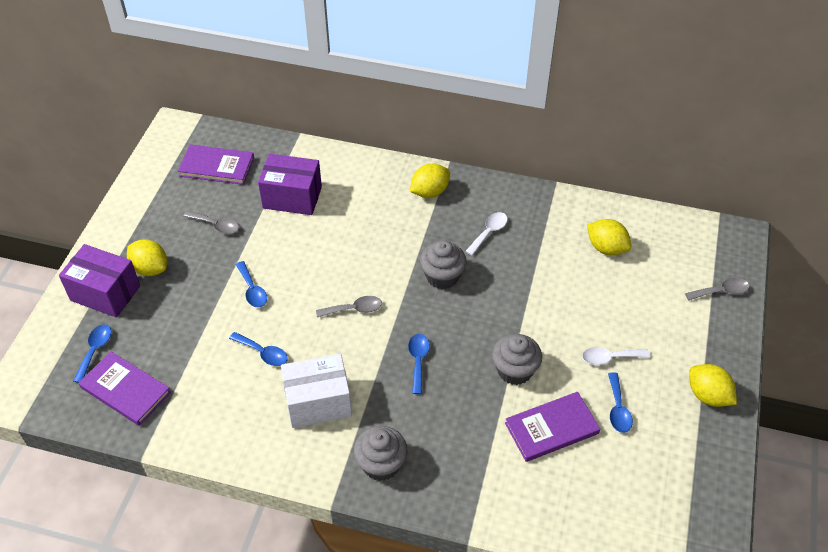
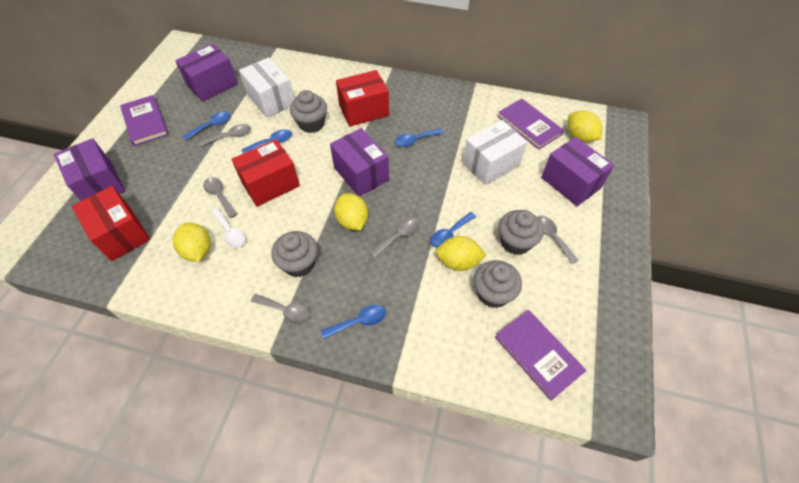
grey cupcake: 3 -> 4
grey spoon: 3 -> 5
purple box: 2 -> 4
red box: 0 -> 3
white box: 1 -> 2
white spoon: 2 -> 1

